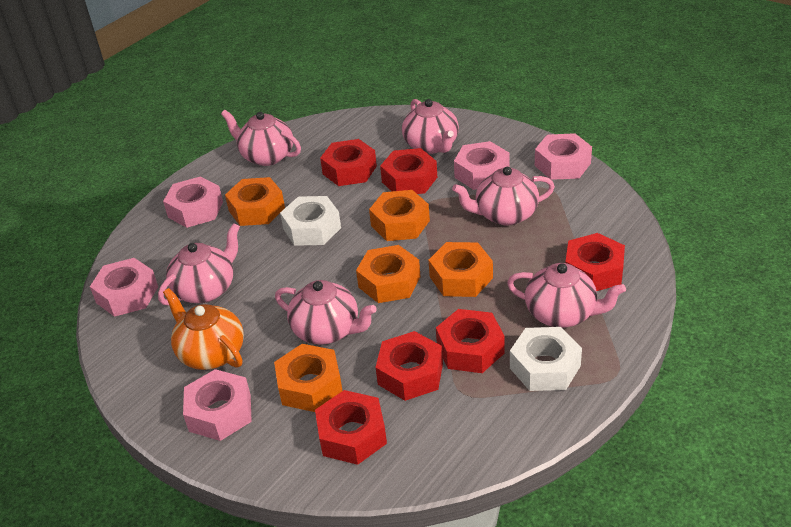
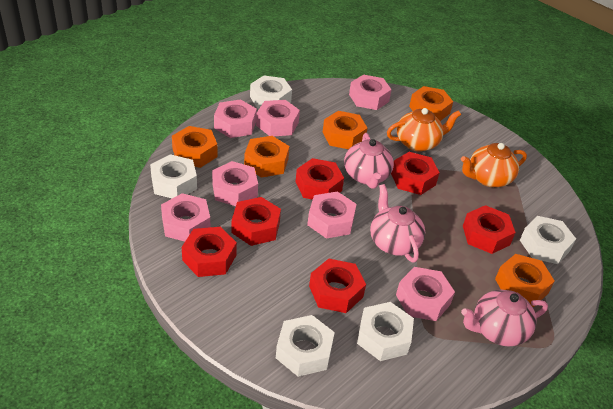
orange teapot: 1 -> 2
pink nut: 5 -> 7
pink teapot: 6 -> 3
white nut: 2 -> 5

